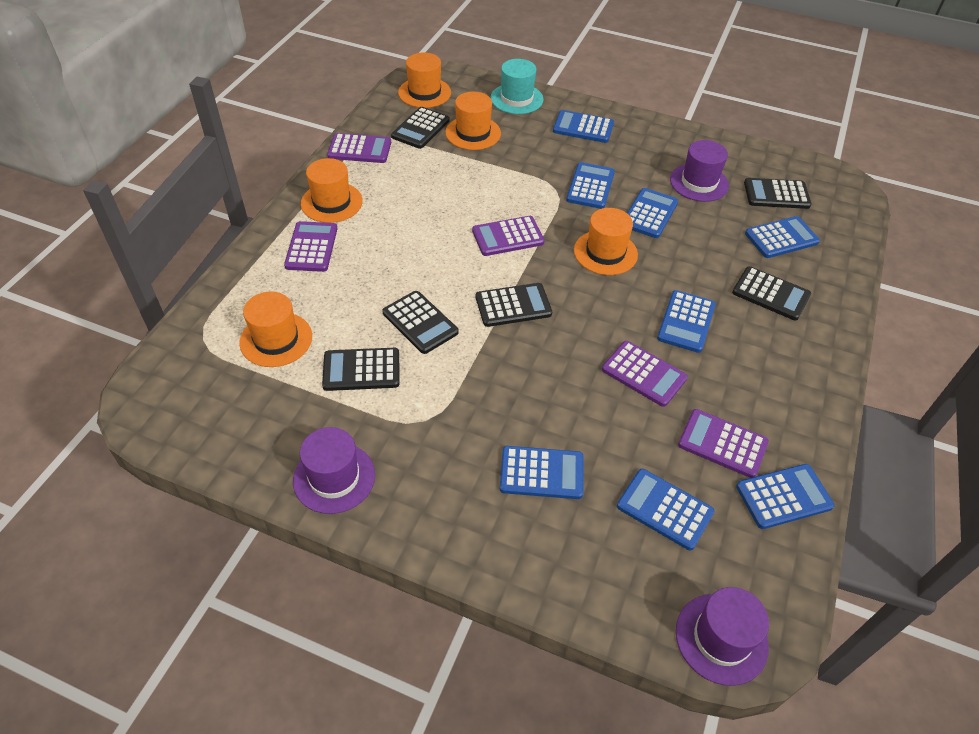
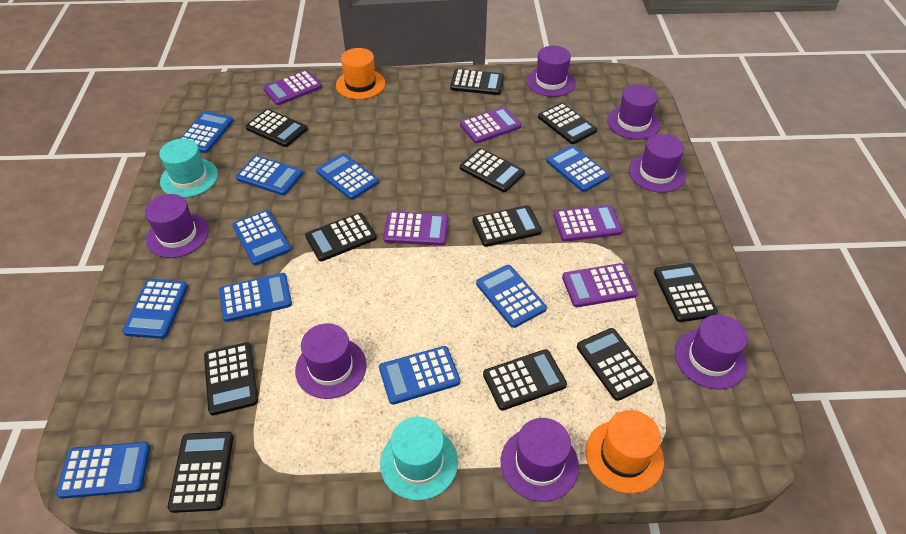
black calculator: 6 -> 11
blue calculator: 8 -> 10
orange hat: 5 -> 2
purple hat: 3 -> 7
turquoise hat: 1 -> 2

